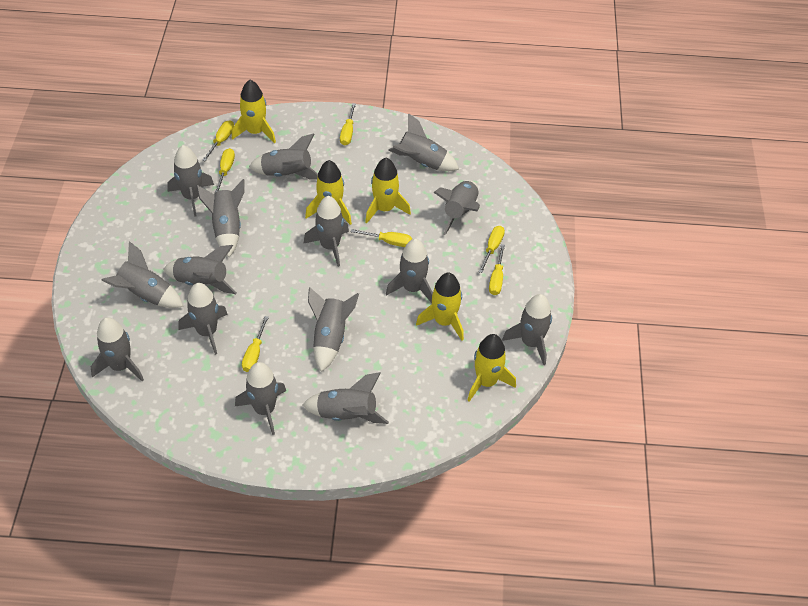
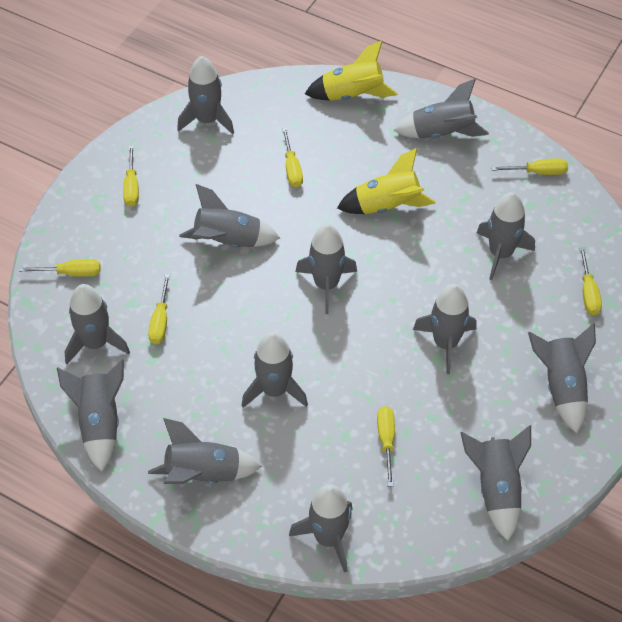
grey rocket: 15 -> 13
yellow rocket: 5 -> 2

